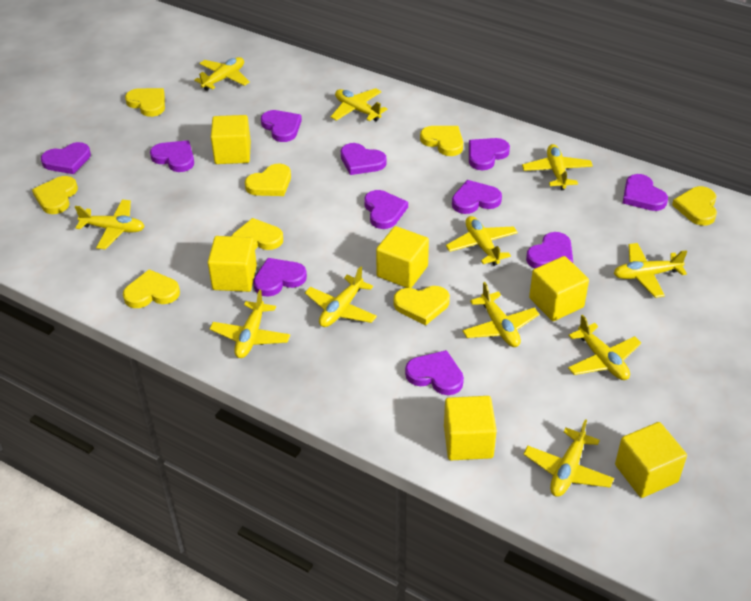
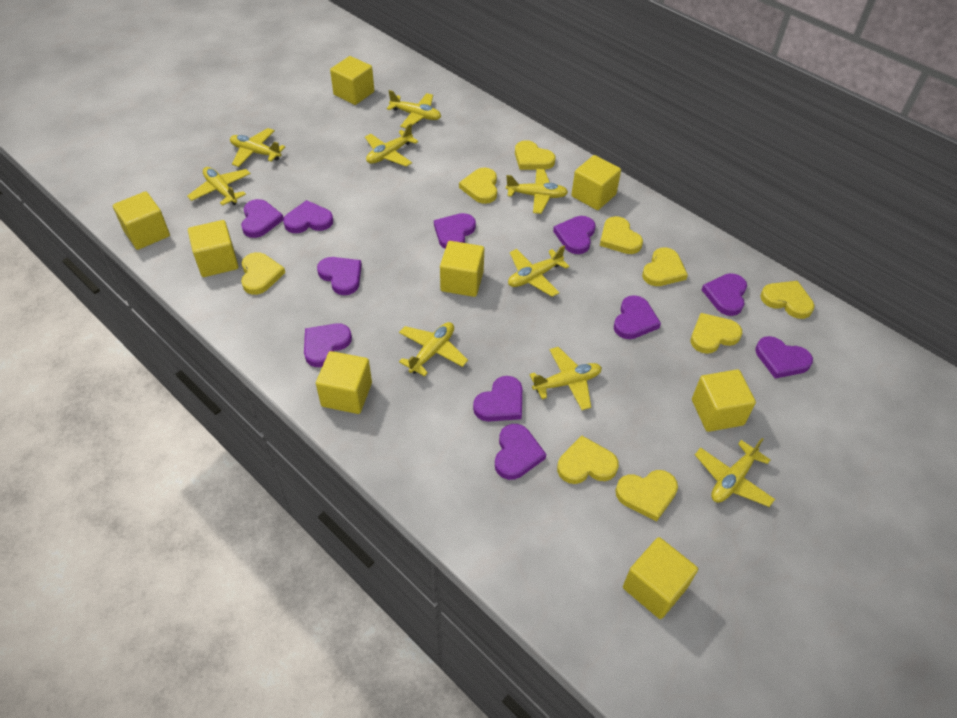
yellow cube: 6 -> 8
yellow heart: 8 -> 9
yellow plane: 11 -> 9

